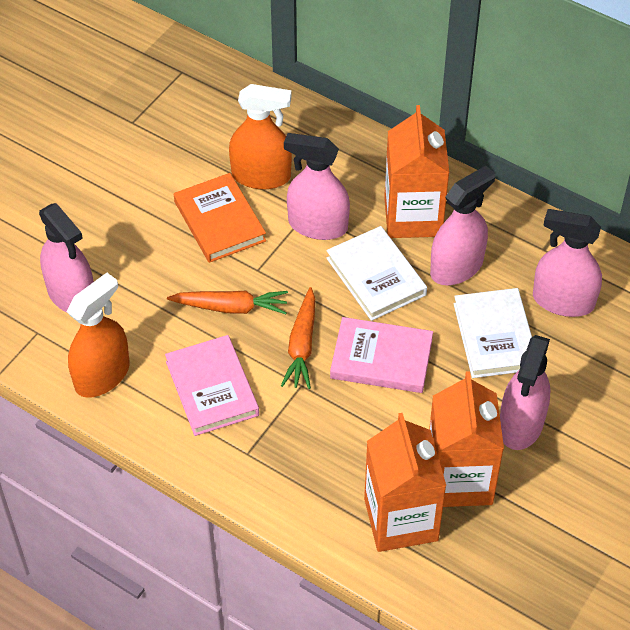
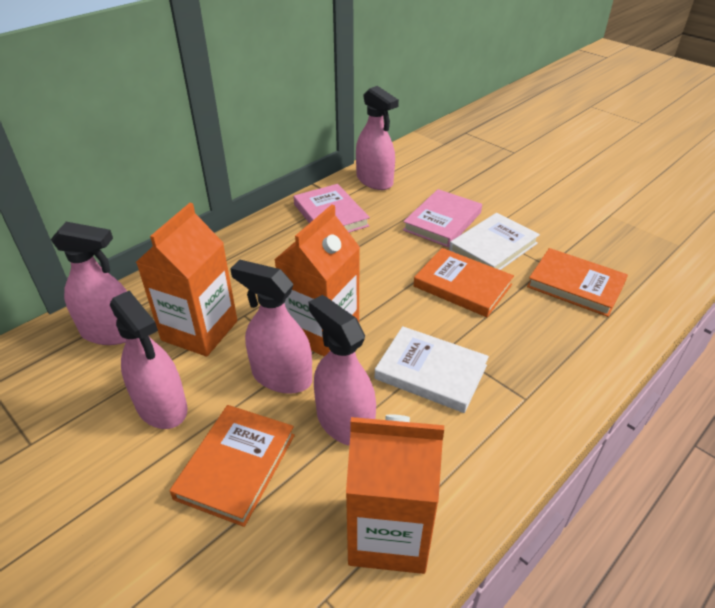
orange book: 1 -> 3
orange carrot: 2 -> 0
orange spray bottle: 2 -> 0

